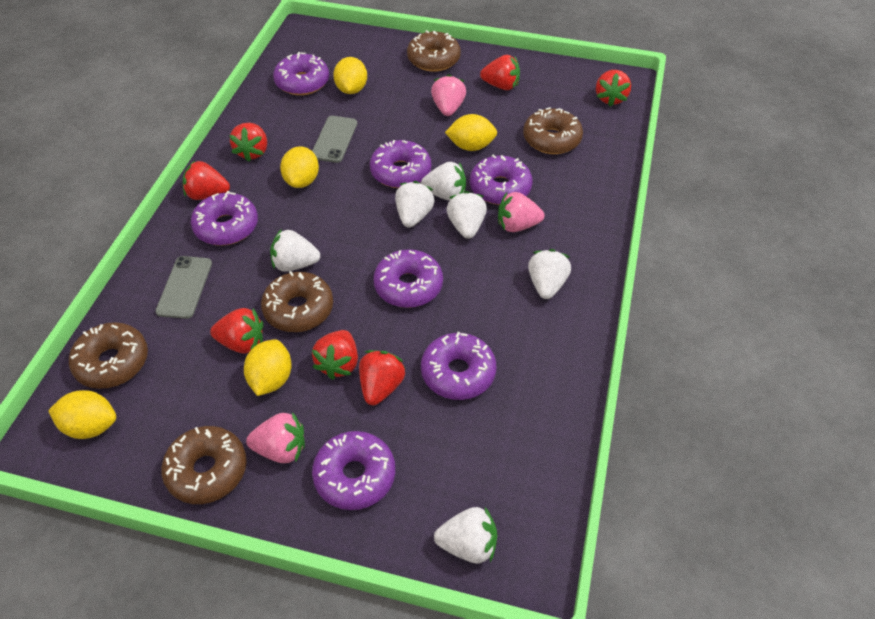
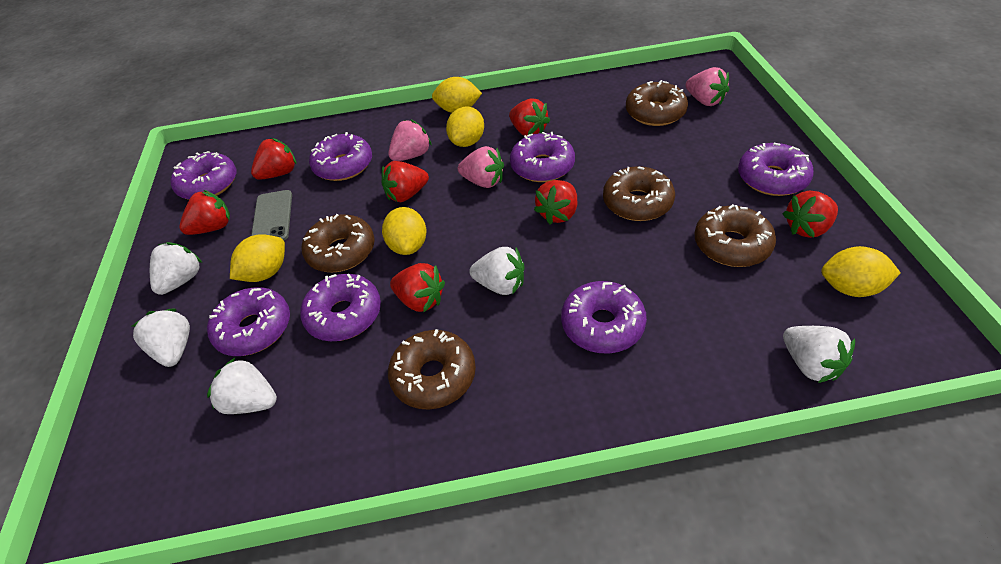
grey phone: 2 -> 1
white strawberry: 6 -> 5

